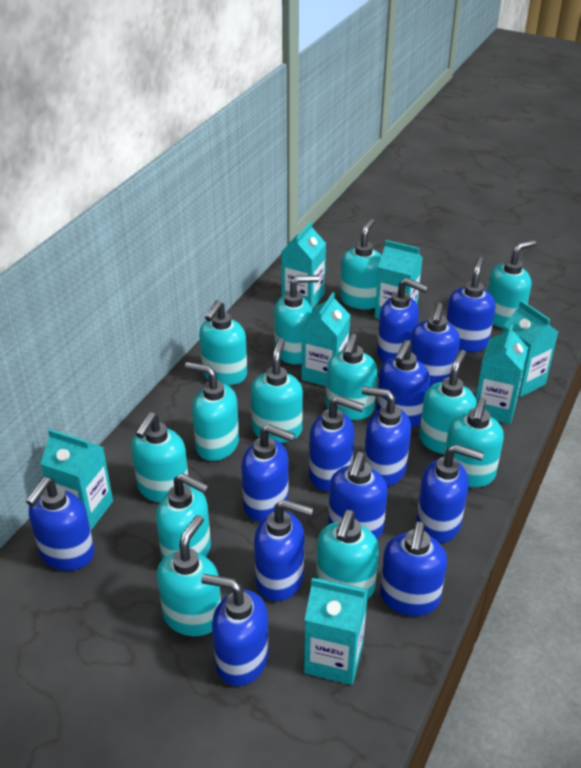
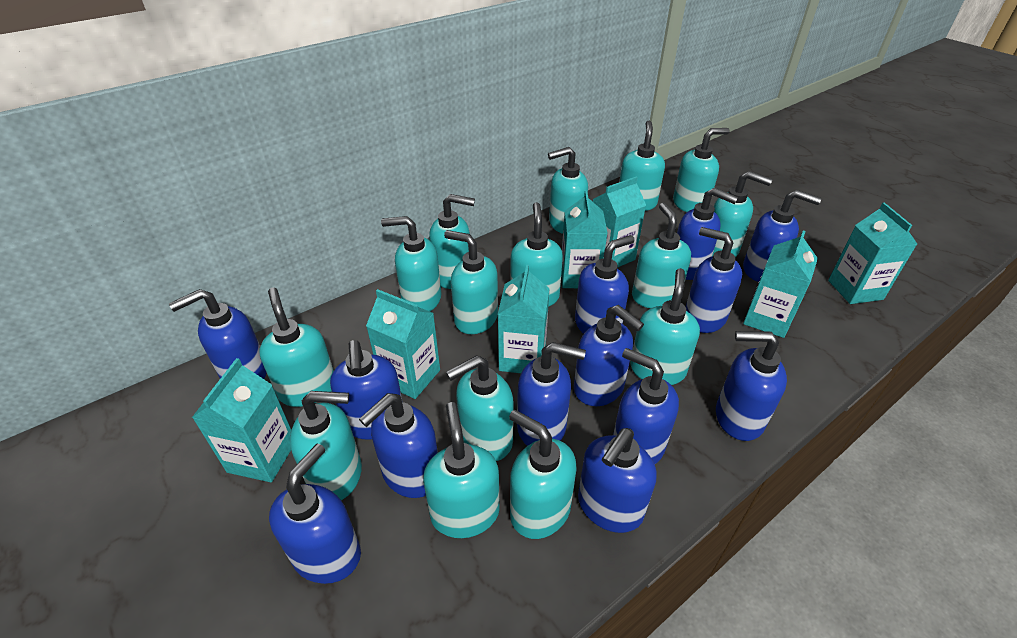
turquoise soap dispenser: 13 -> 15

